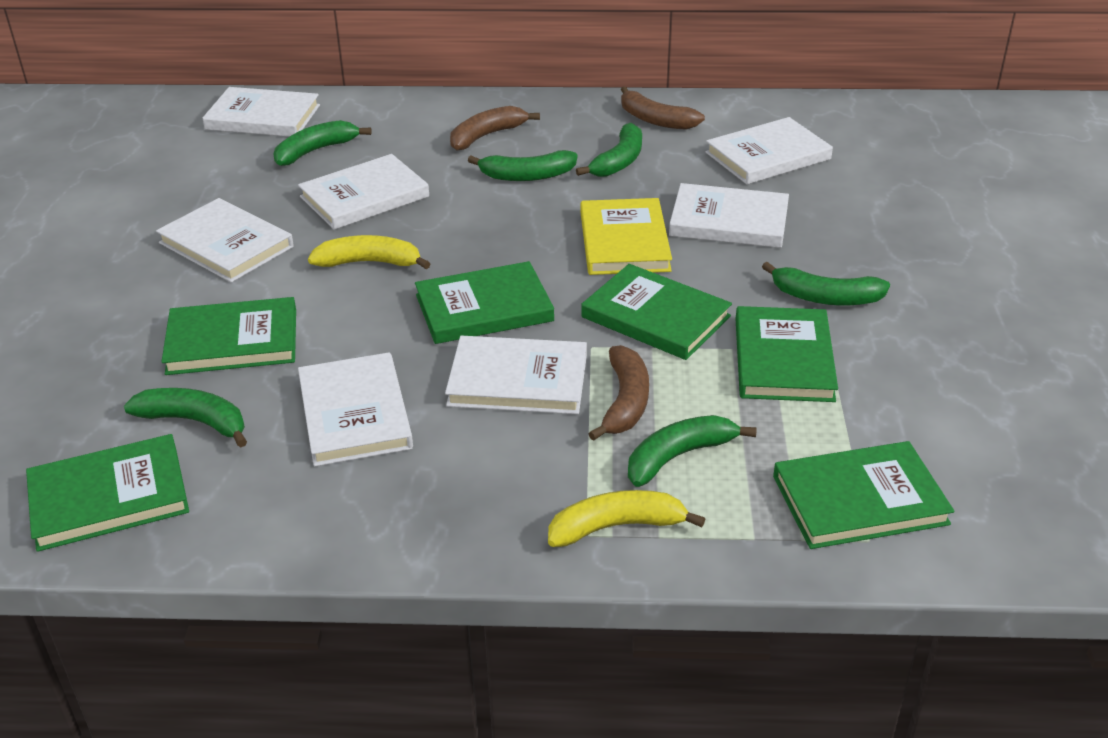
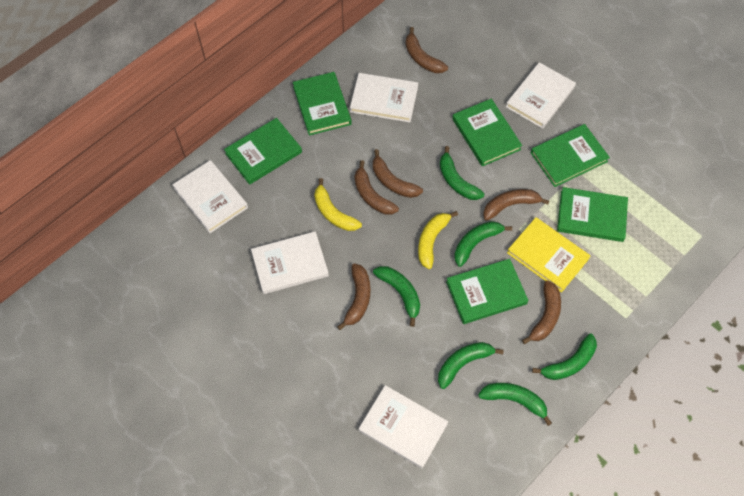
brown banana: 3 -> 6
white book: 7 -> 5

